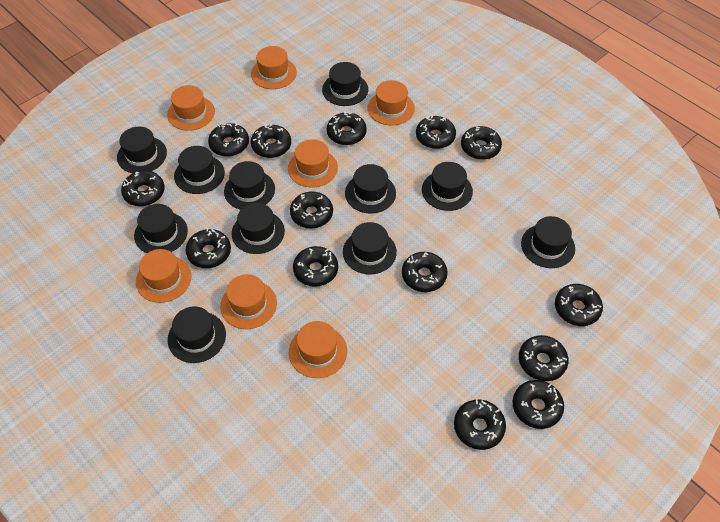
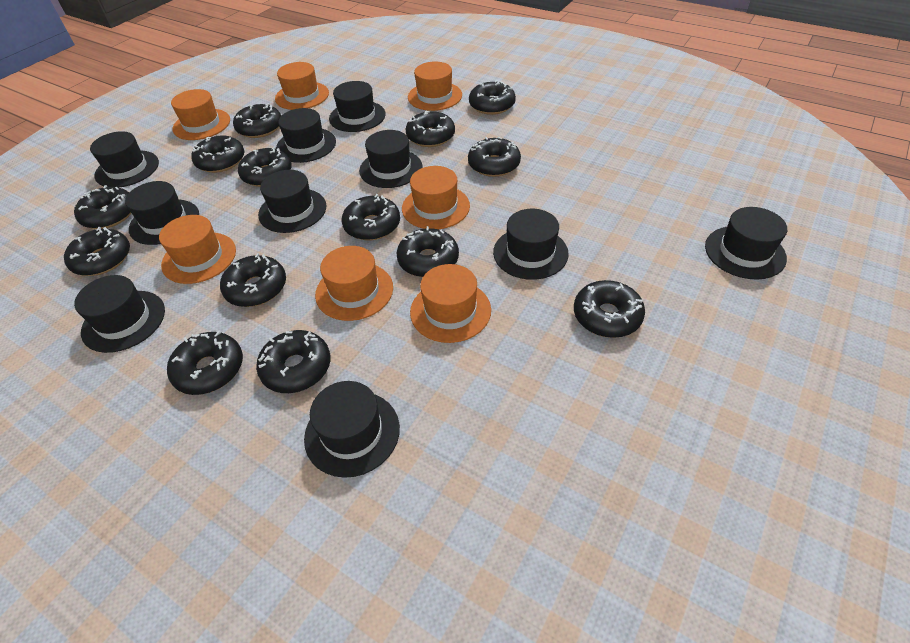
black hat: 11 -> 10

